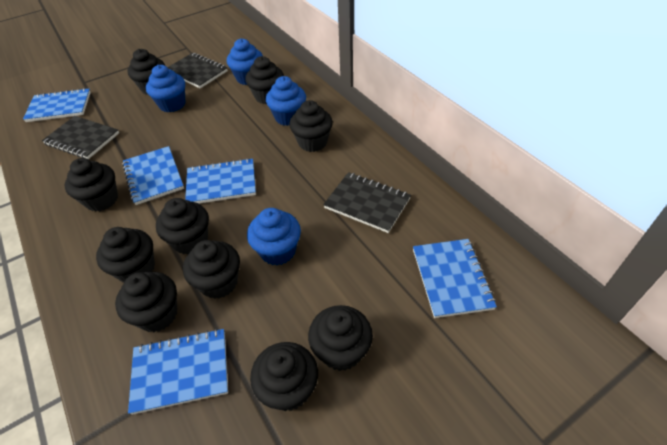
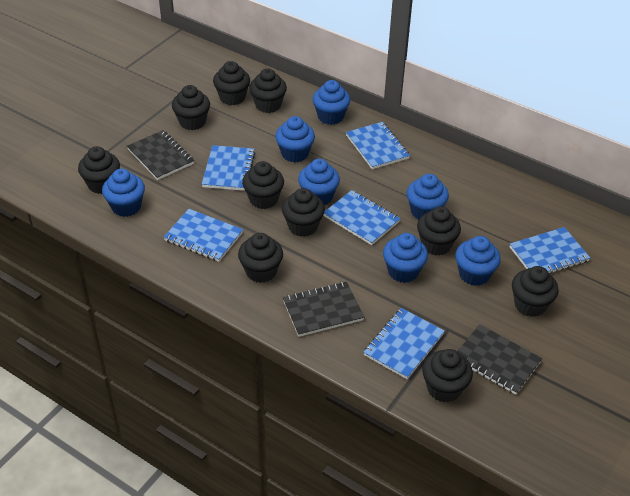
blue cupcake: 4 -> 7
blue notebook: 5 -> 6

